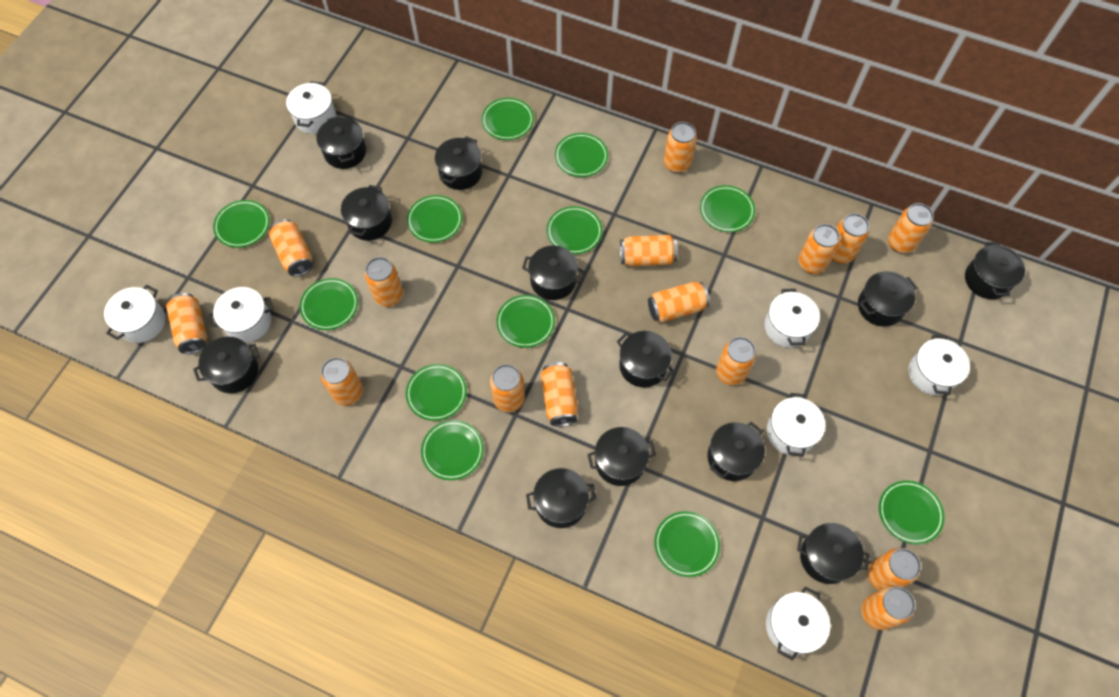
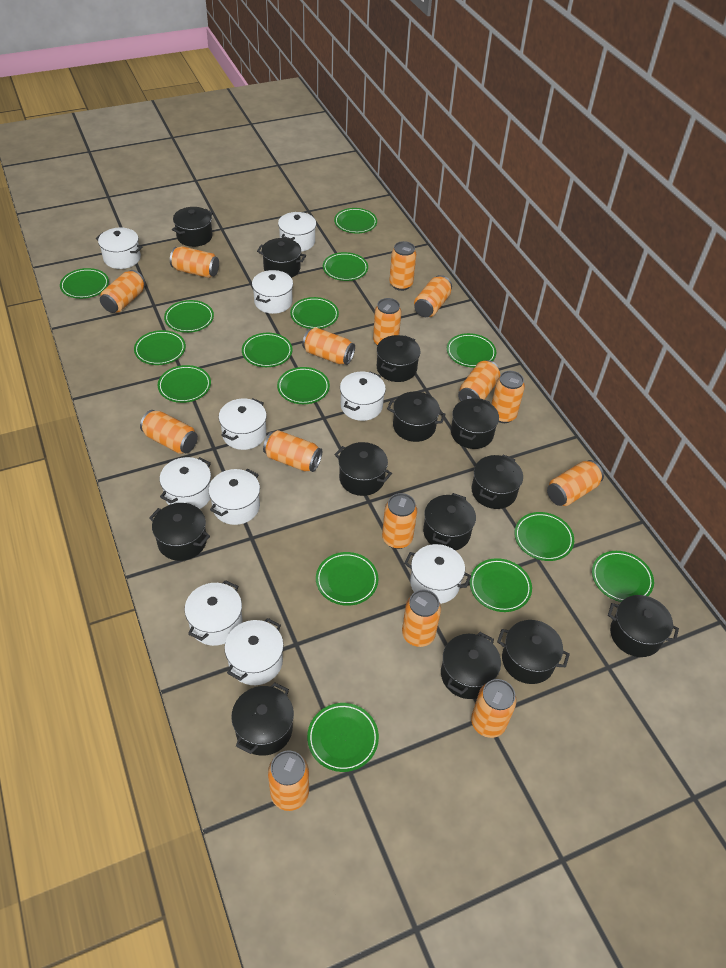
black pot: 12 -> 13
green plate: 12 -> 15
white pot: 7 -> 10

